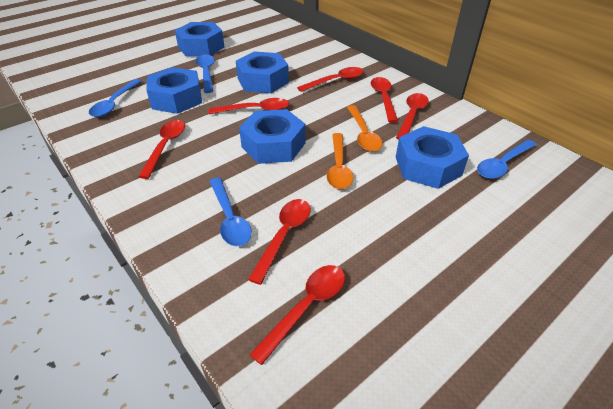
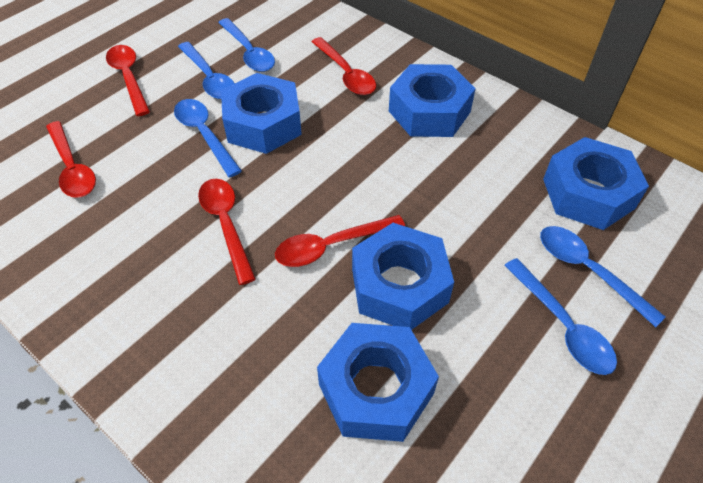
blue spoon: 4 -> 5
orange spoon: 2 -> 0
red spoon: 7 -> 5

